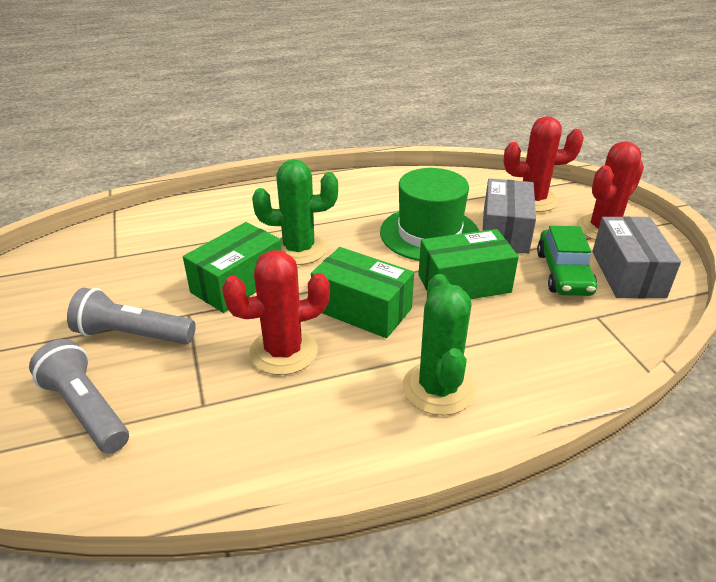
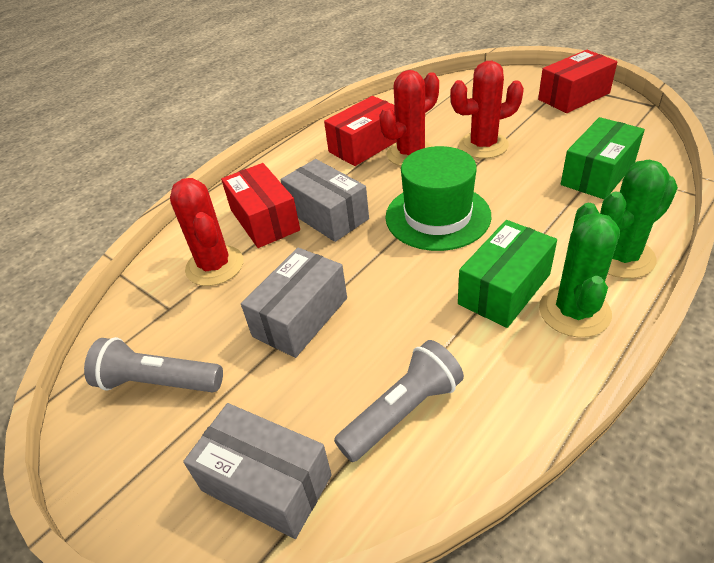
green box: 3 -> 2
green car: 1 -> 0
grey box: 2 -> 3
red box: 0 -> 3

